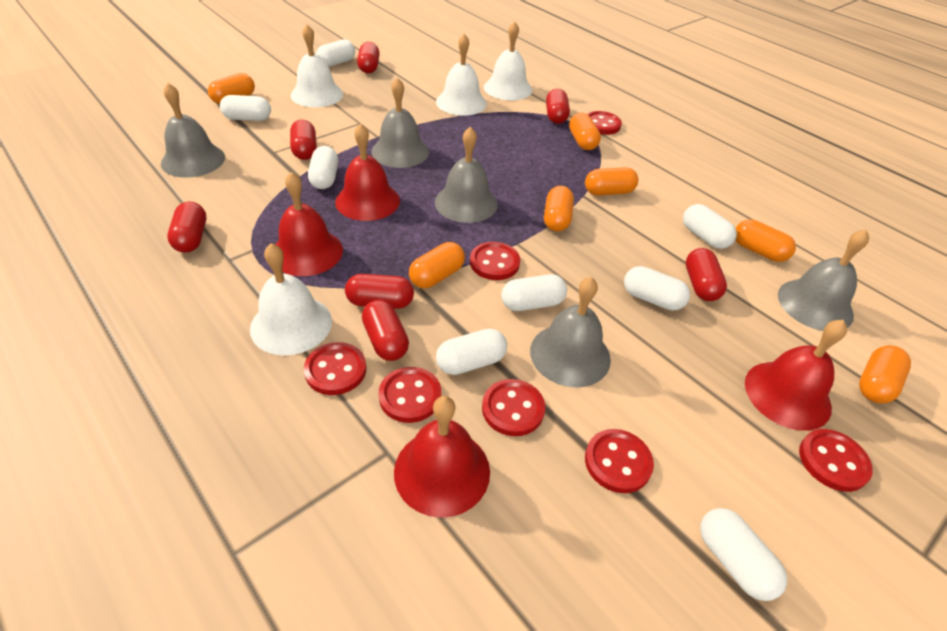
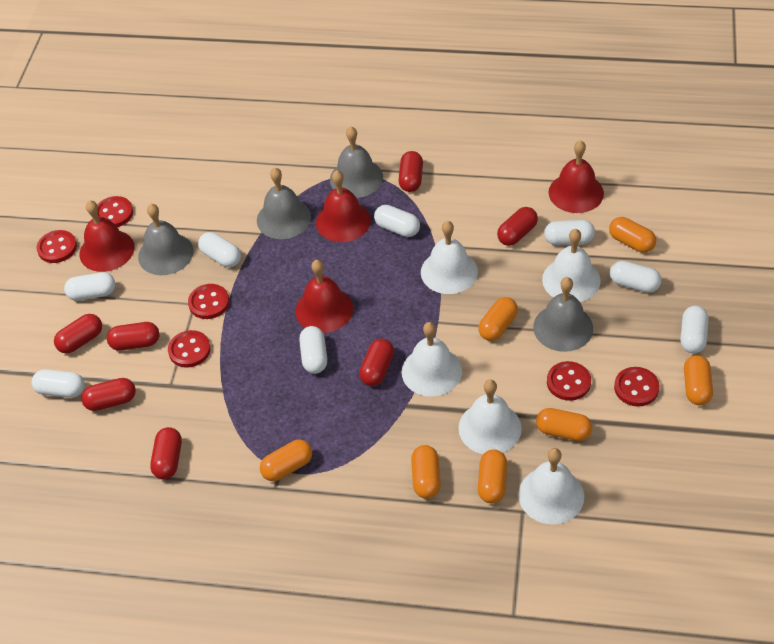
grey bell: 5 -> 4
red button: 7 -> 6
white bell: 4 -> 5

